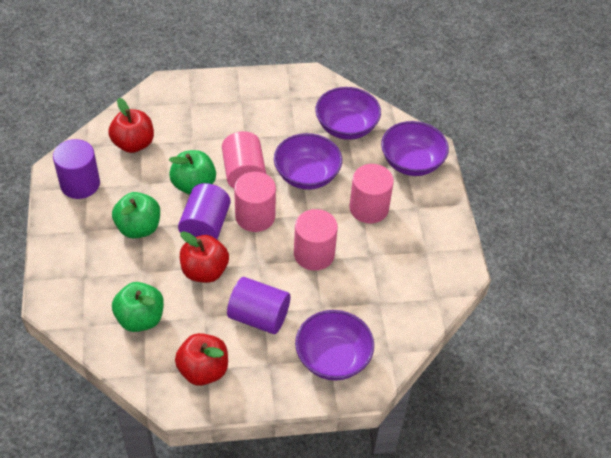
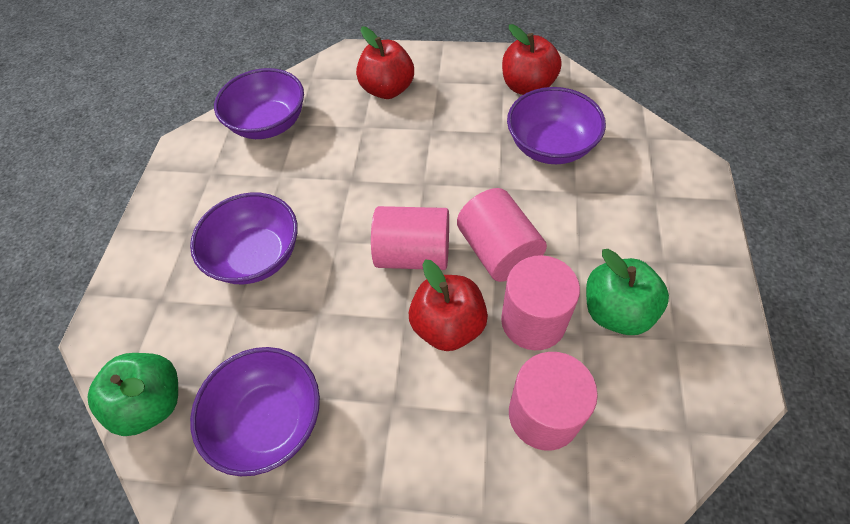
green apple: 3 -> 2
purple cylinder: 3 -> 0

